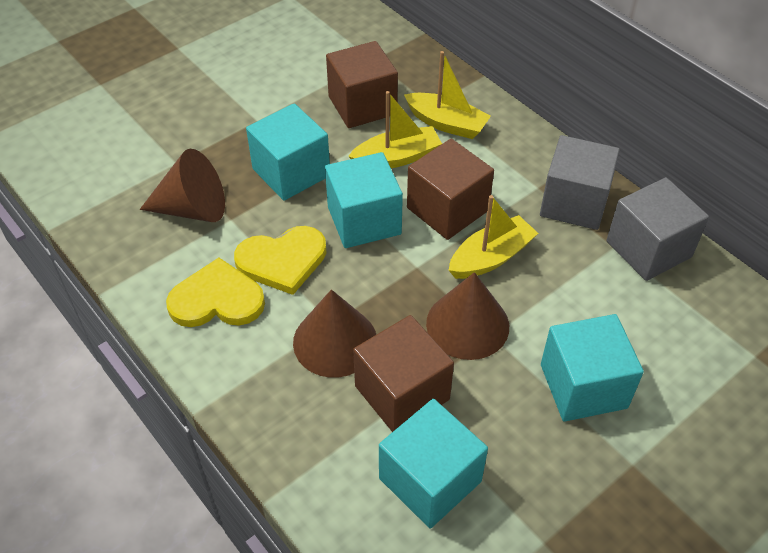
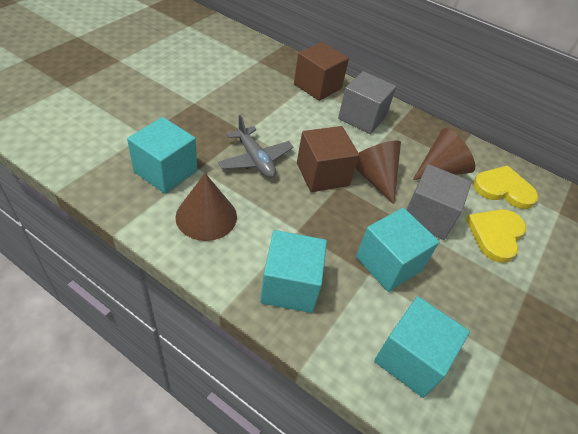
brown cube: 3 -> 2
grey plane: 0 -> 1
yellow boat: 3 -> 0

